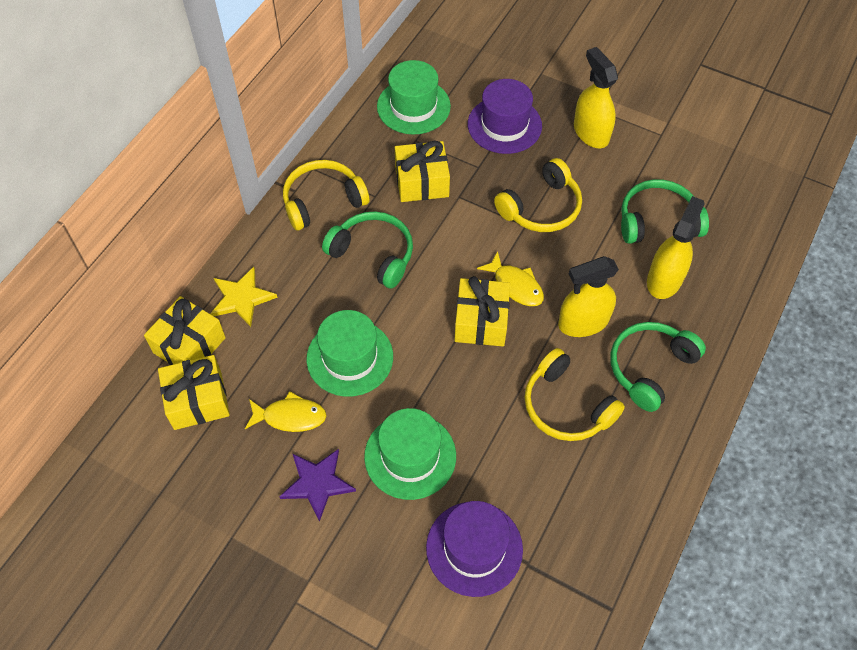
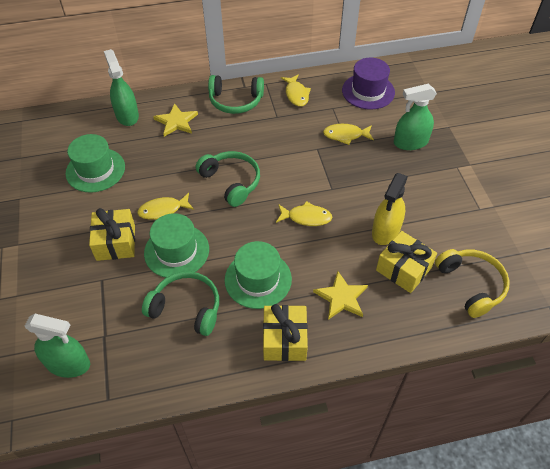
green spray bottle: 0 -> 3
purple hat: 2 -> 1
purple star: 1 -> 0
yellow fish: 2 -> 4
yellow gift: 4 -> 3
yellow headphones: 3 -> 1
yellow spray bottle: 3 -> 1
yellow star: 1 -> 2

